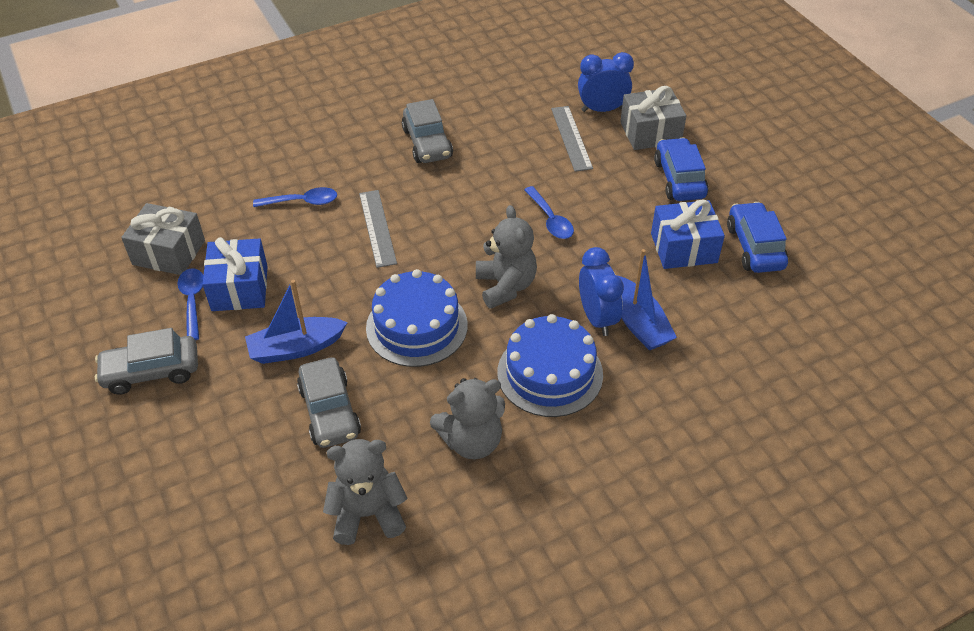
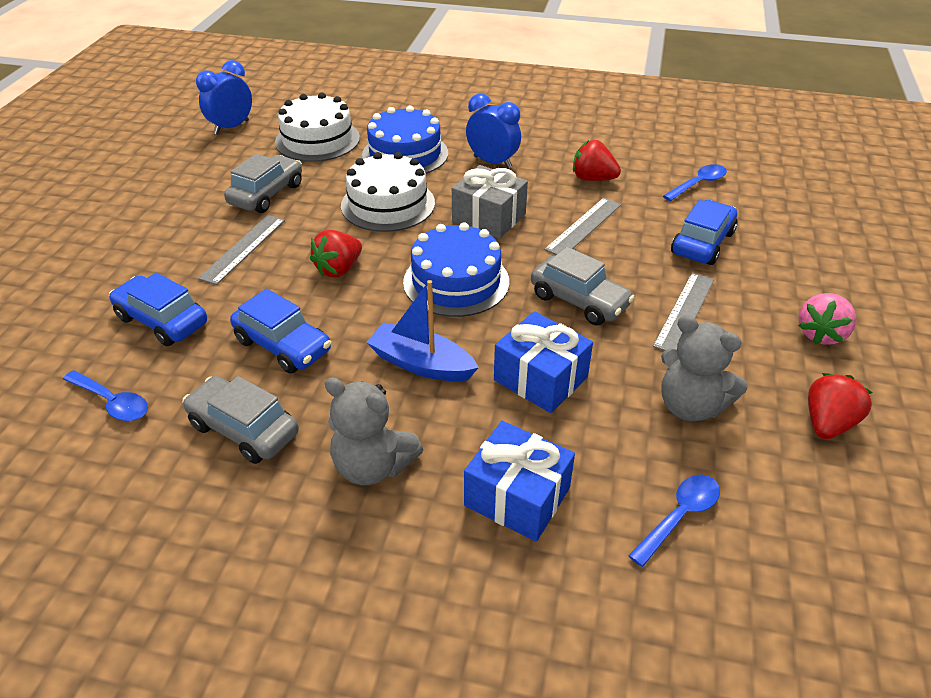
blue boat: 2 -> 1
blue car: 2 -> 3
grey gift: 2 -> 1
grey ruler: 2 -> 3
grey teddy bear: 3 -> 2
pink strawberry: 0 -> 1
red strawberry: 0 -> 3
white cake: 0 -> 2

